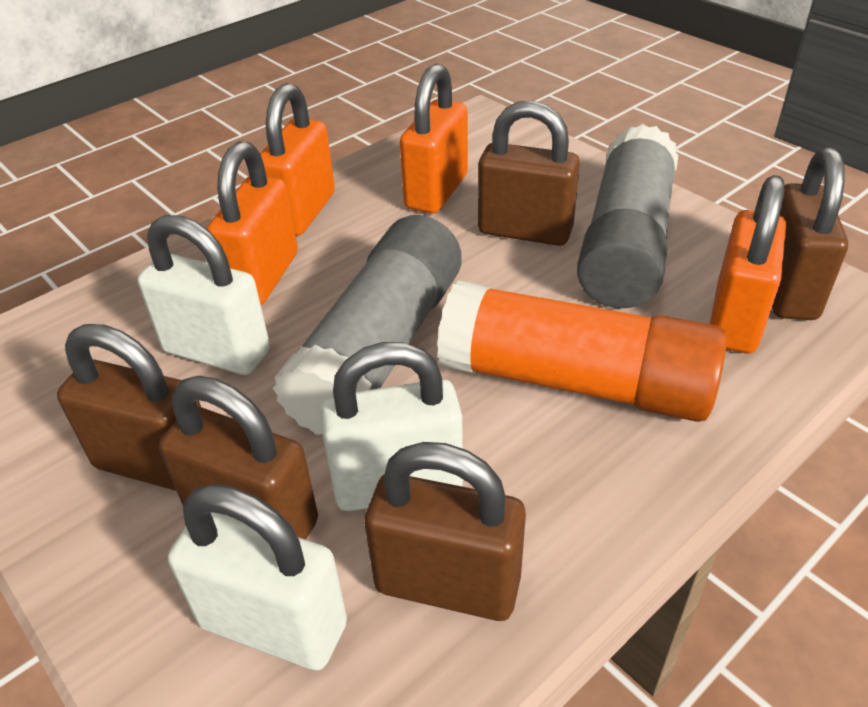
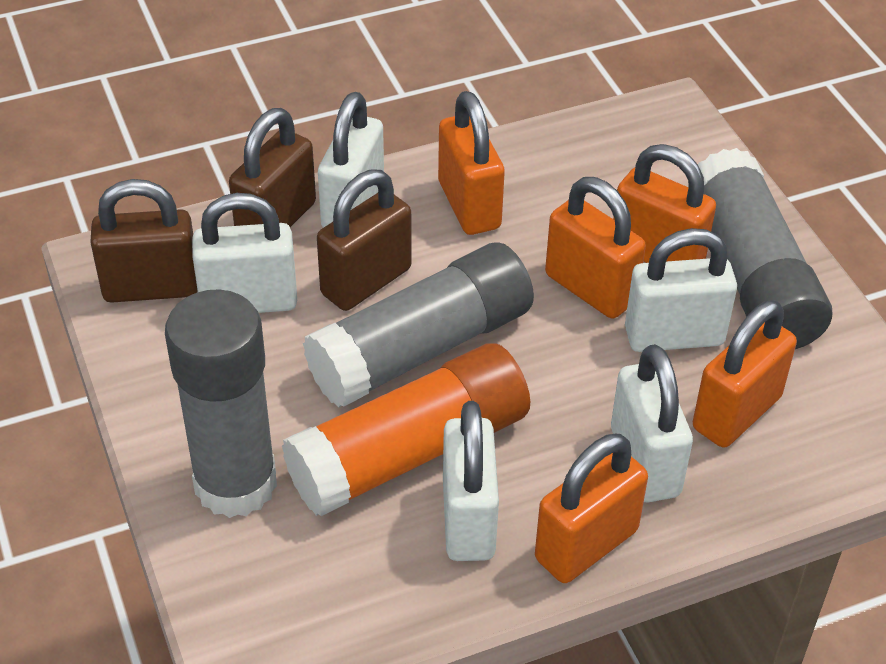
brown padlock: 5 -> 3
grey glue stick: 2 -> 3
orange padlock: 4 -> 5
white padlock: 3 -> 5

